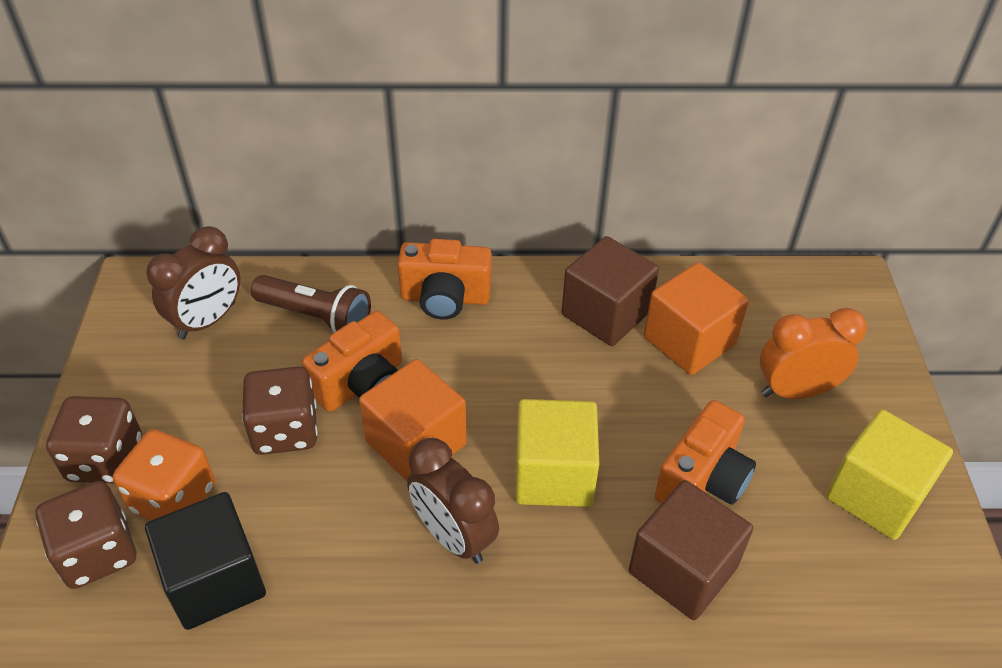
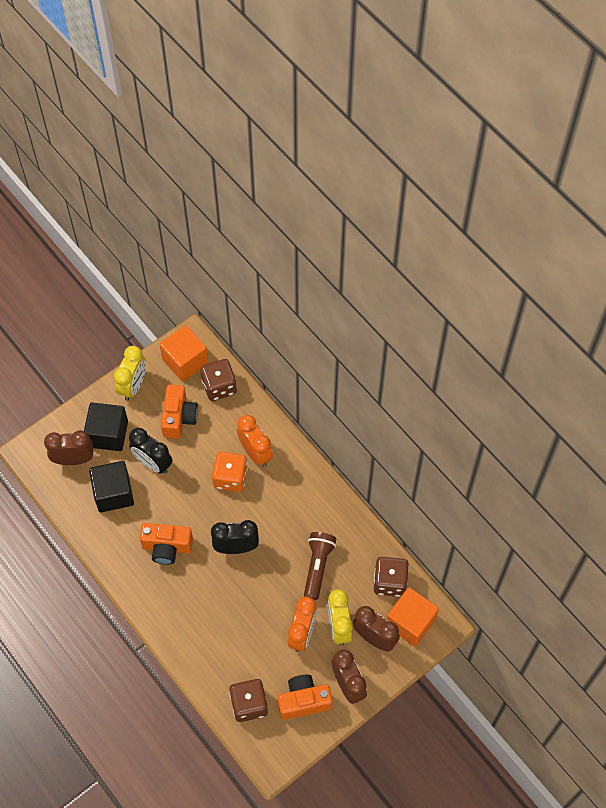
black clock: 0 -> 2
black cube: 1 -> 2
brown clock: 2 -> 3
brown cube: 2 -> 0
orange clock: 1 -> 2
yellow clock: 0 -> 2
yellow cube: 2 -> 0

